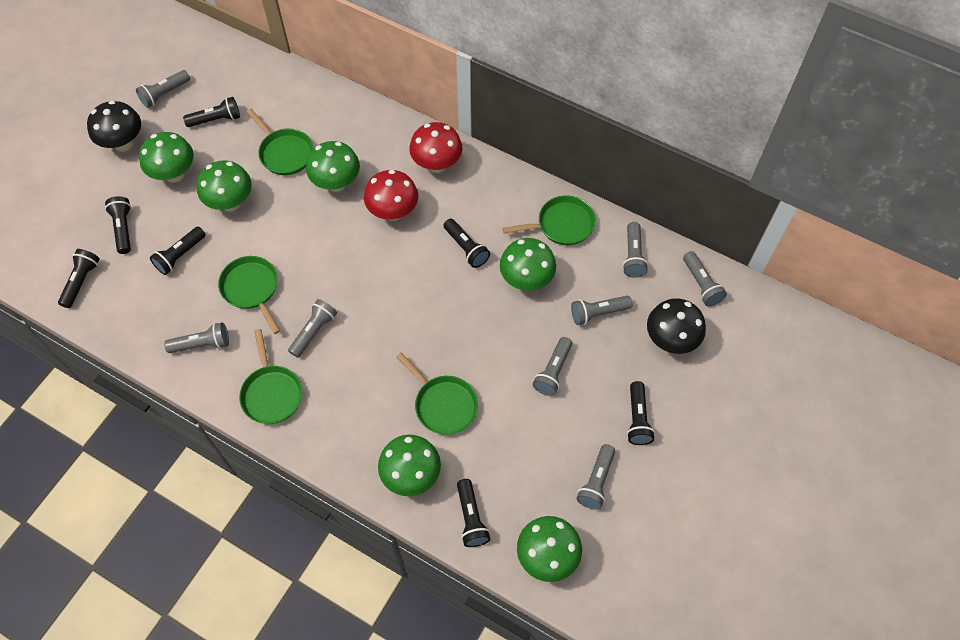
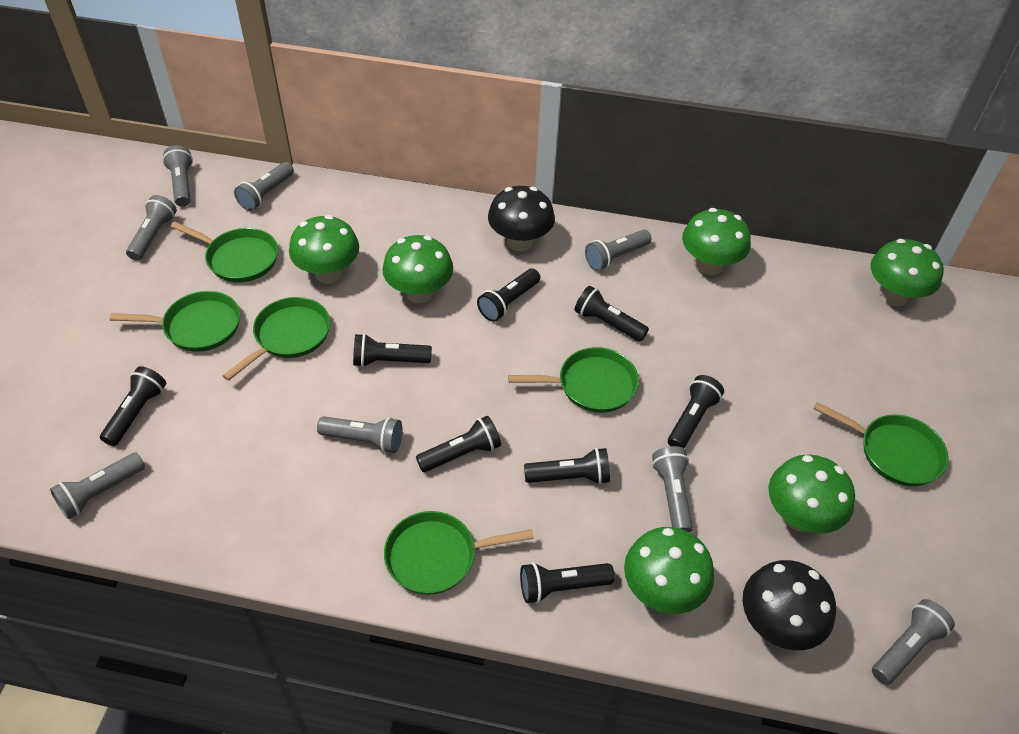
black flashlight: 7 -> 8
green pan: 5 -> 6
red mushroom: 2 -> 0

